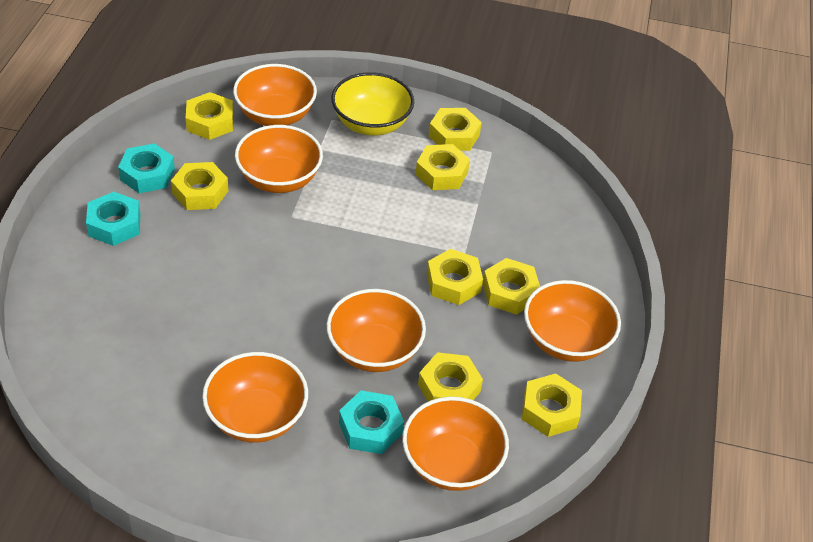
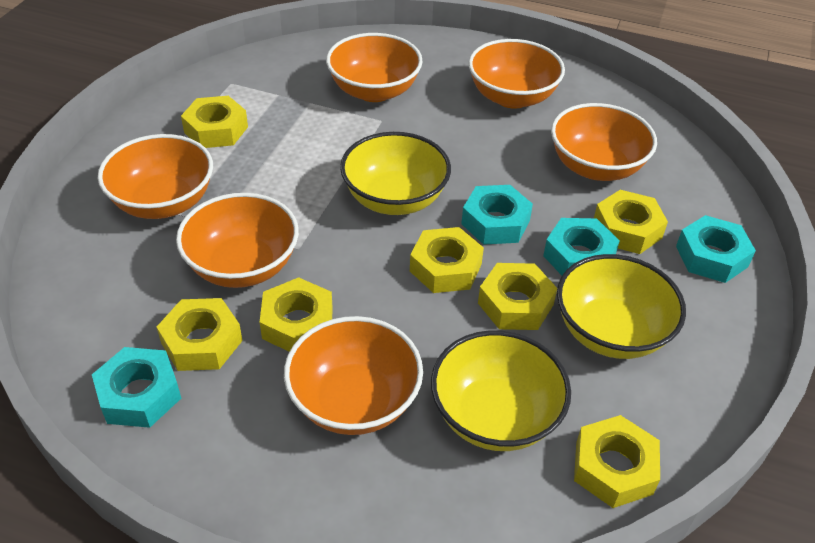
turquoise nut: 3 -> 4
yellow bowl: 1 -> 3
yellow nut: 8 -> 7

